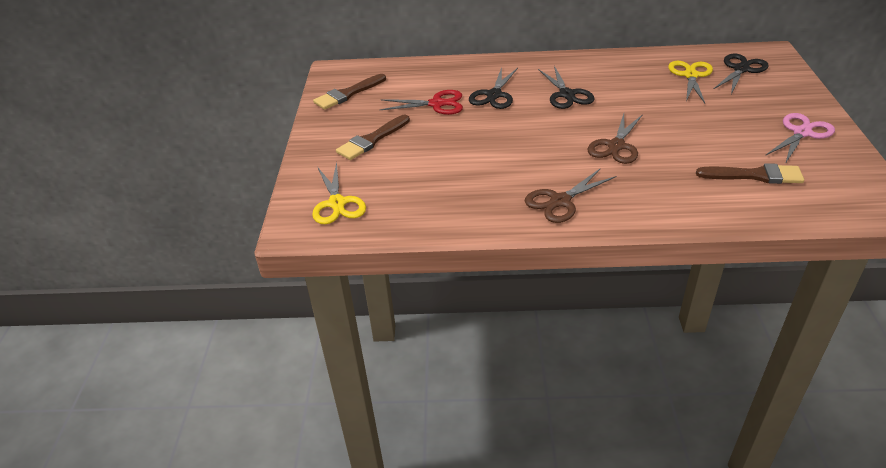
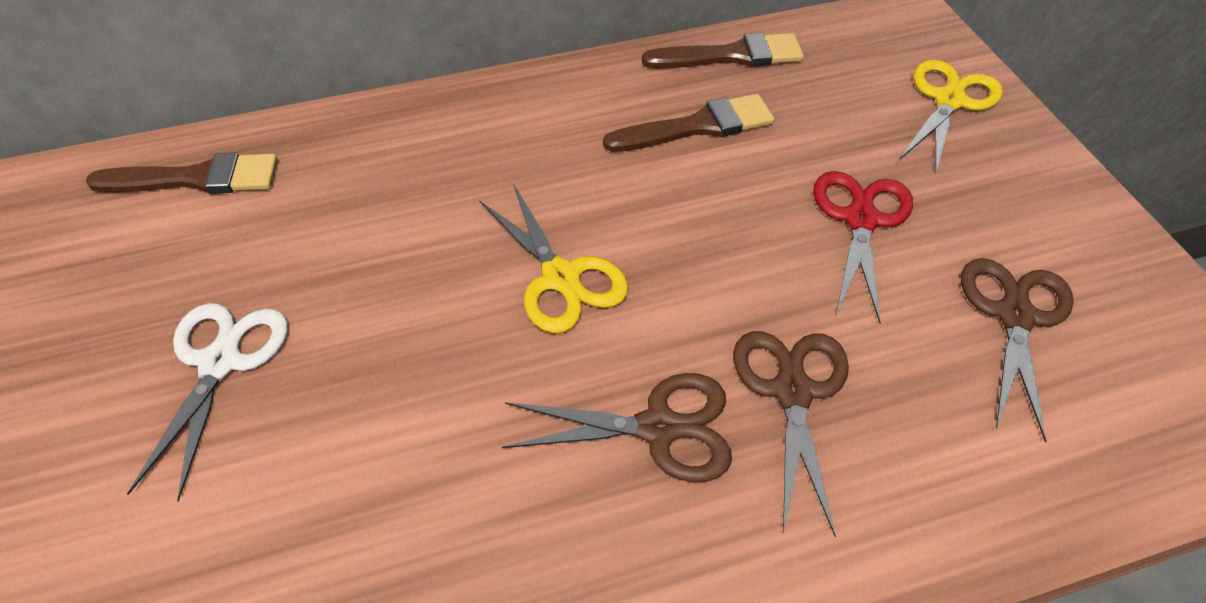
black scissors: 3 -> 0
brown scissors: 2 -> 3
pink scissors: 1 -> 0
white scissors: 0 -> 1

